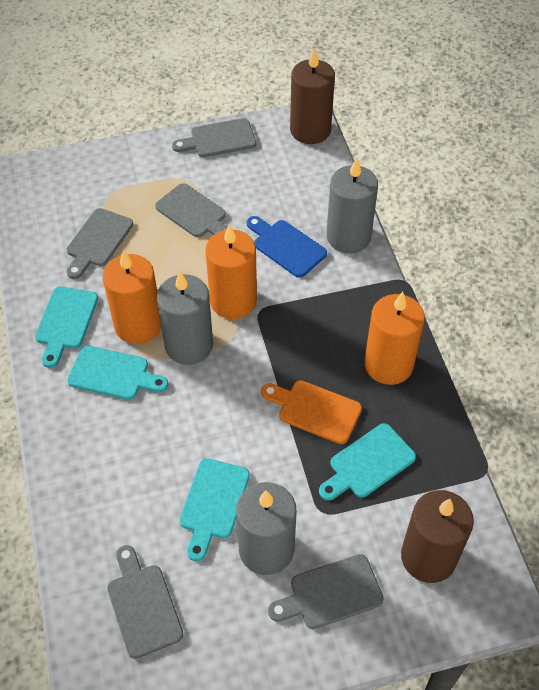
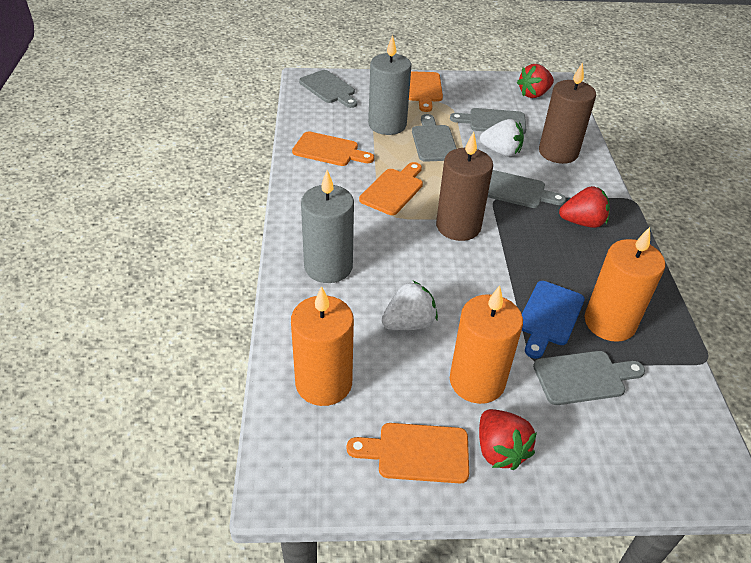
grey candle: 3 -> 2
orange cutting board: 1 -> 4
red strawberry: 0 -> 3
turquoise cutting board: 4 -> 0
white strawberry: 0 -> 2

